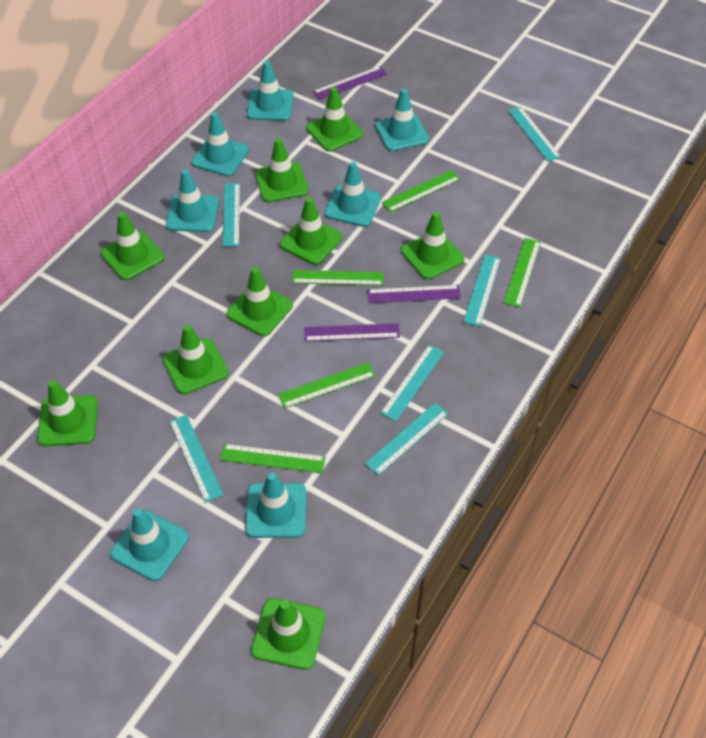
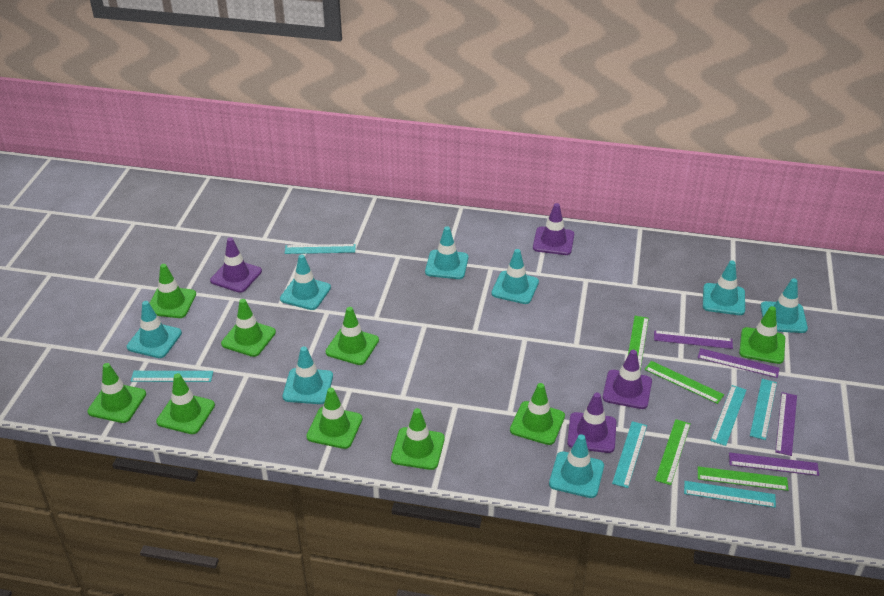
green ruler: 5 -> 4
purple ruler: 3 -> 4
purple traffic cone: 0 -> 4
turquoise traffic cone: 7 -> 8

